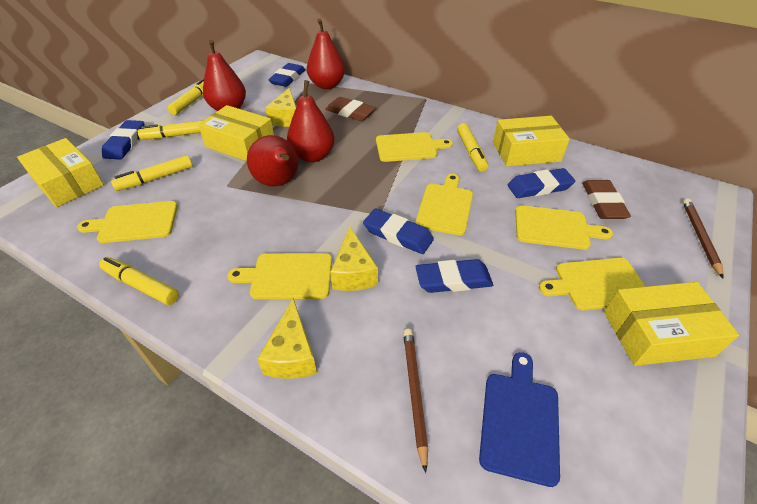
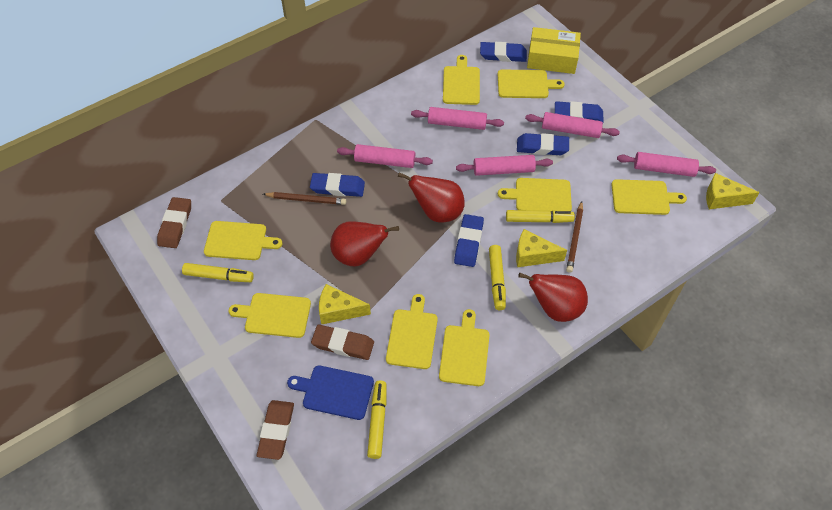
brown eraser: 2 -> 3
pink rolling pin: 0 -> 5
red pear: 4 -> 3
yellow box: 4 -> 1
yellow cutting board: 6 -> 8
yellow marker: 5 -> 4

